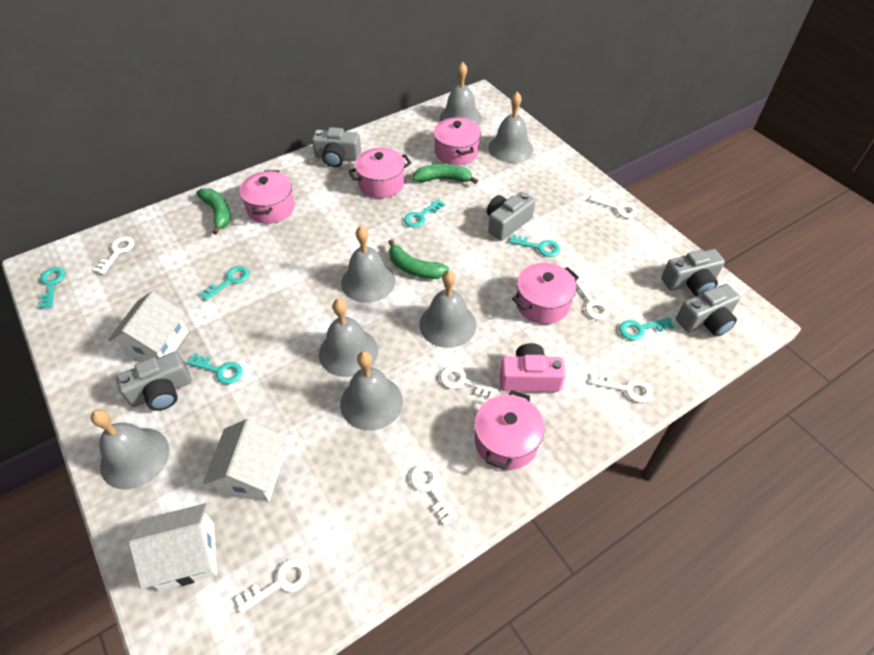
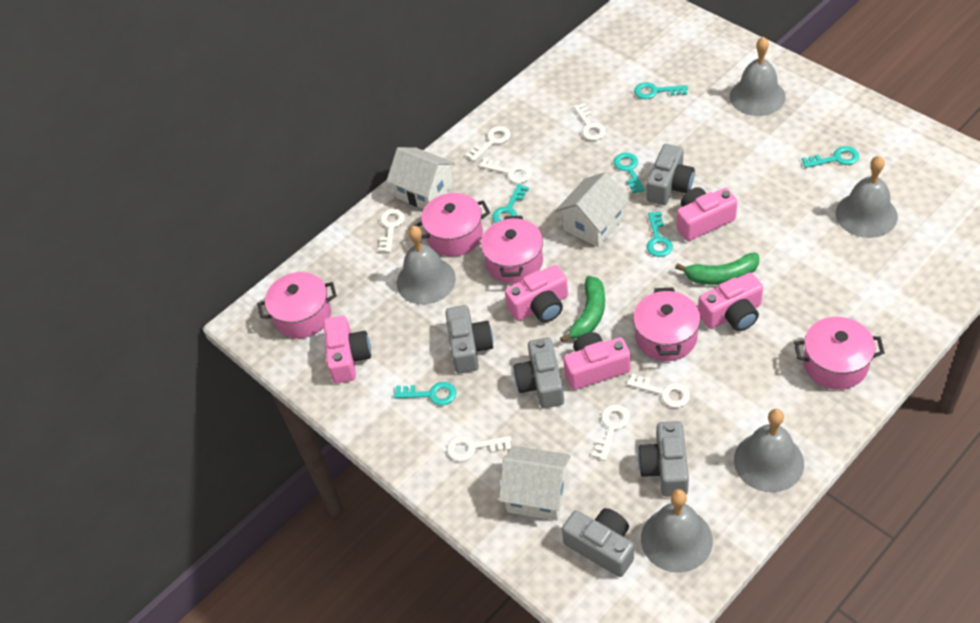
green banana: 3 -> 2
grey bell: 7 -> 5
pink camera: 1 -> 5

